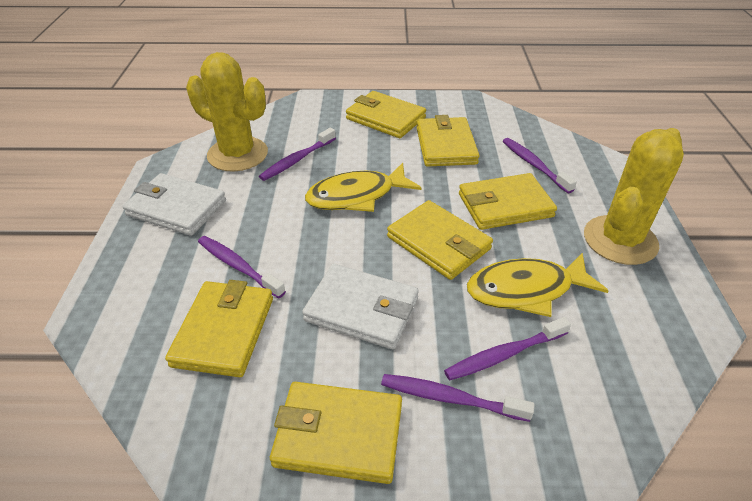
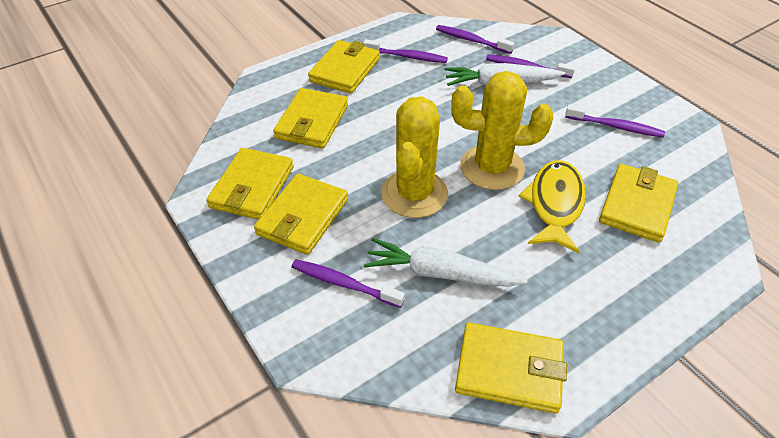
white carrot: 0 -> 2
white wallet: 2 -> 0
yellow fish: 2 -> 1

